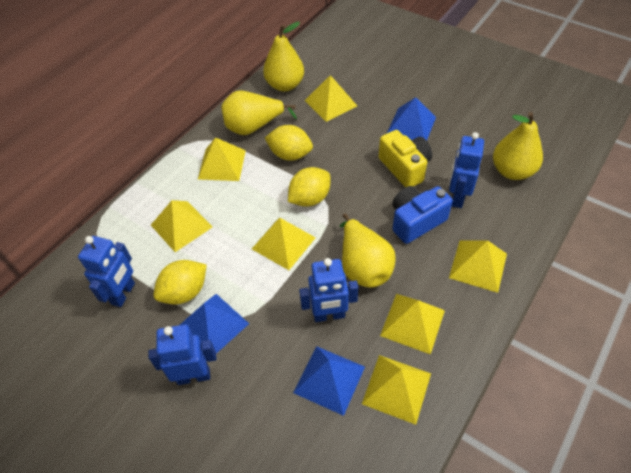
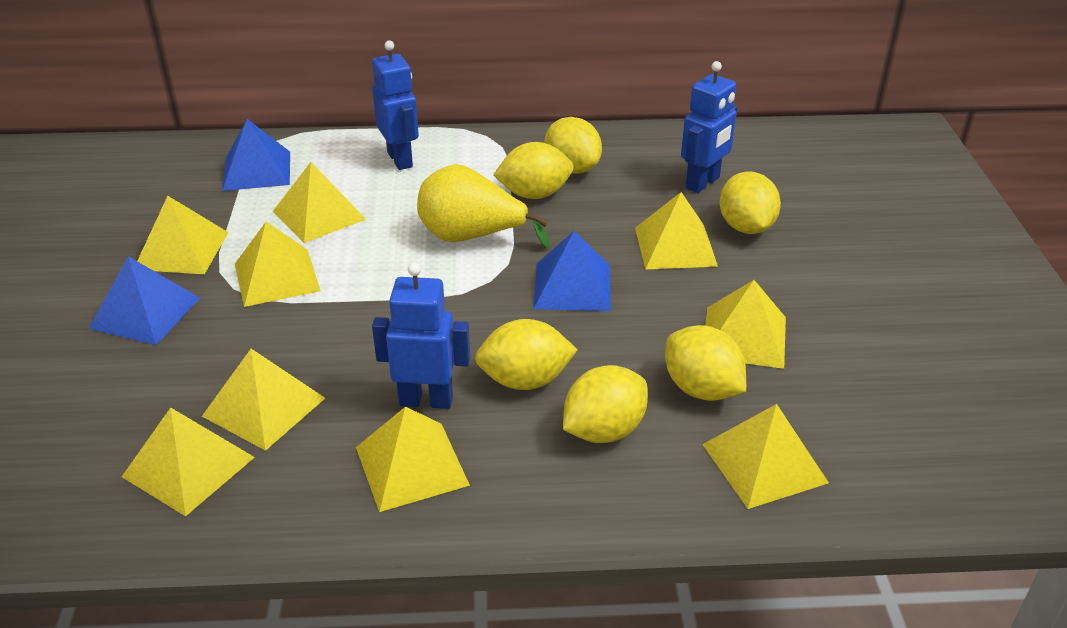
blue camera: 1 -> 0
blue robot: 4 -> 3
yellow camera: 1 -> 0
yellow lemon: 3 -> 6
yellow pear: 4 -> 1
yellow pyramid: 7 -> 9

